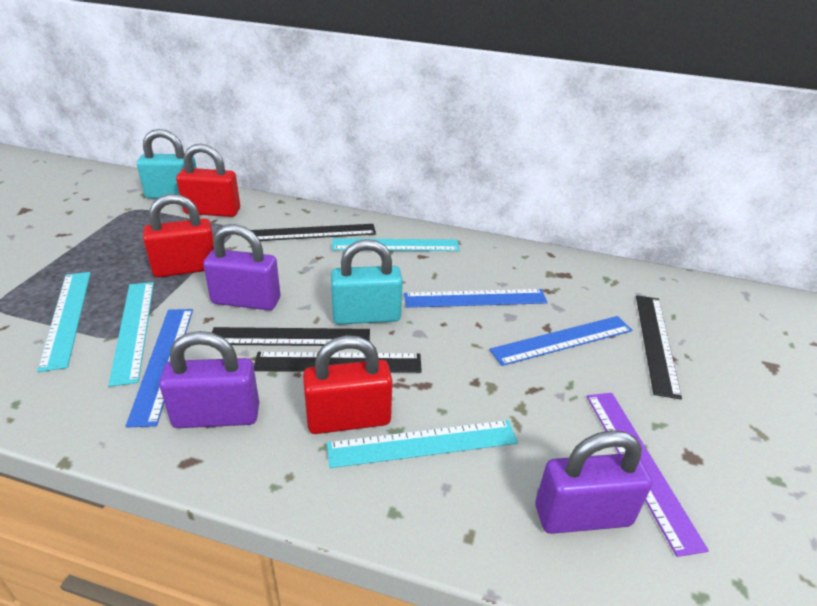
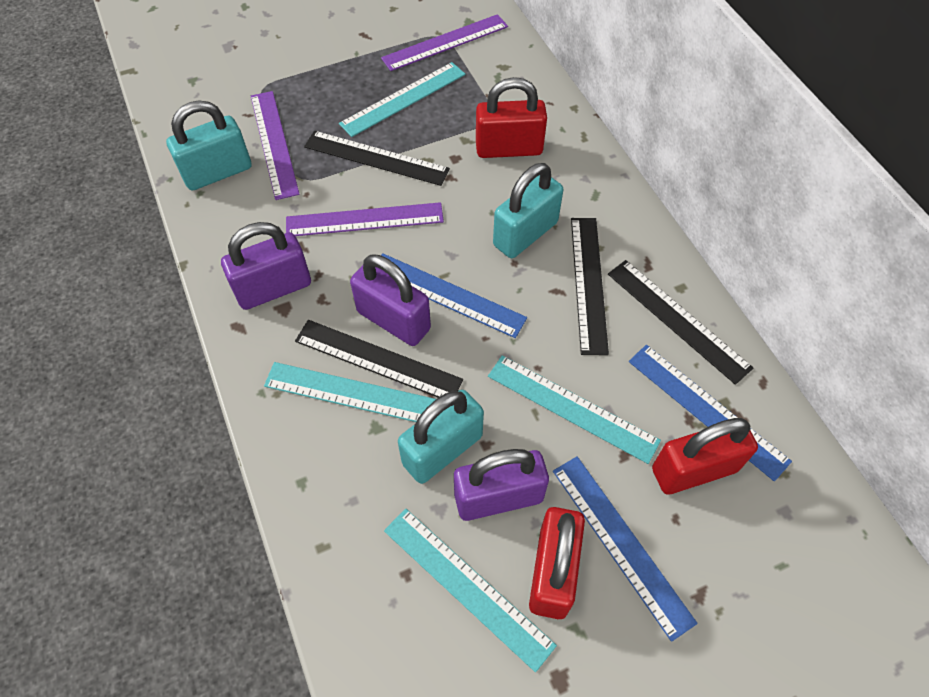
purple ruler: 1 -> 3
turquoise padlock: 2 -> 3

